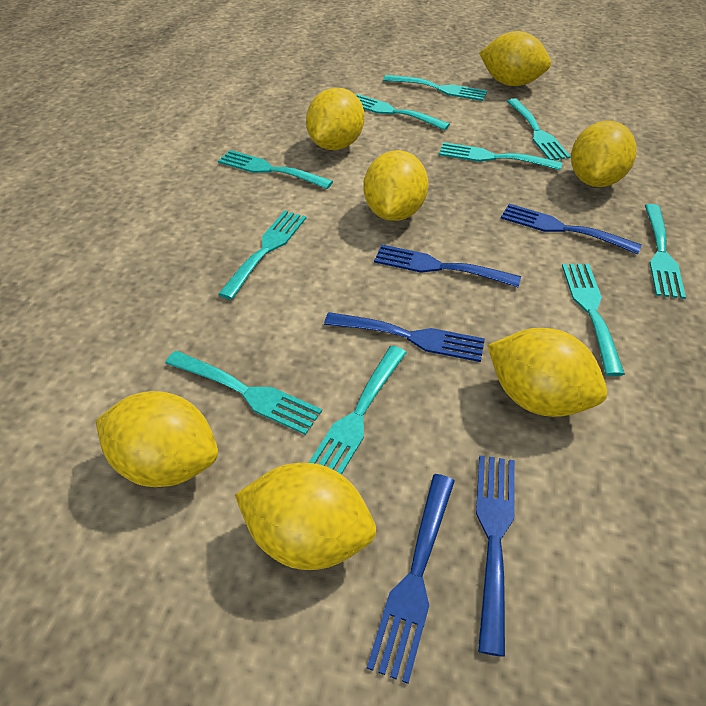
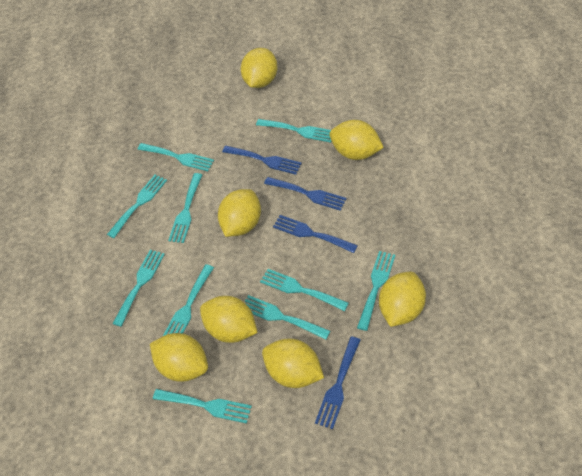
blue fork: 5 -> 4

